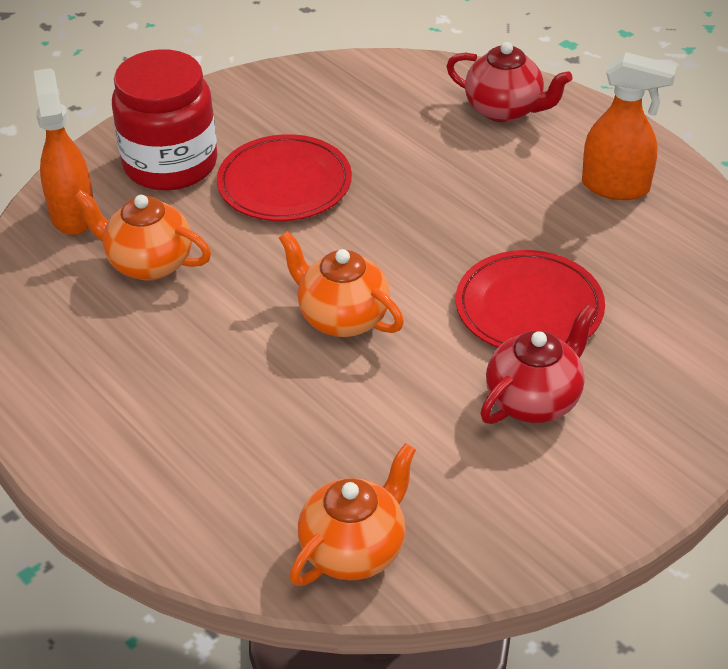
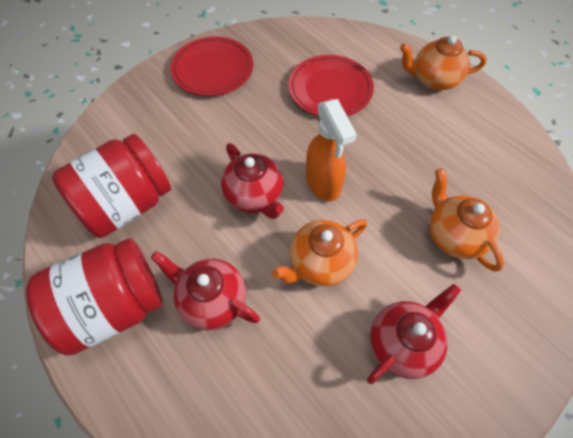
orange spray bottle: 2 -> 1
red jar: 1 -> 2
red teapot: 2 -> 3

